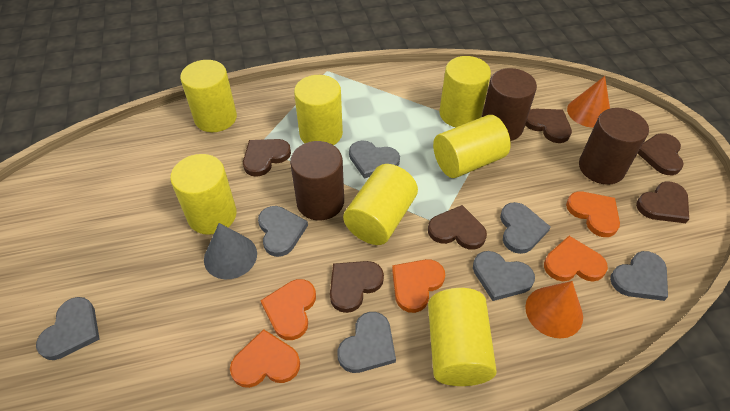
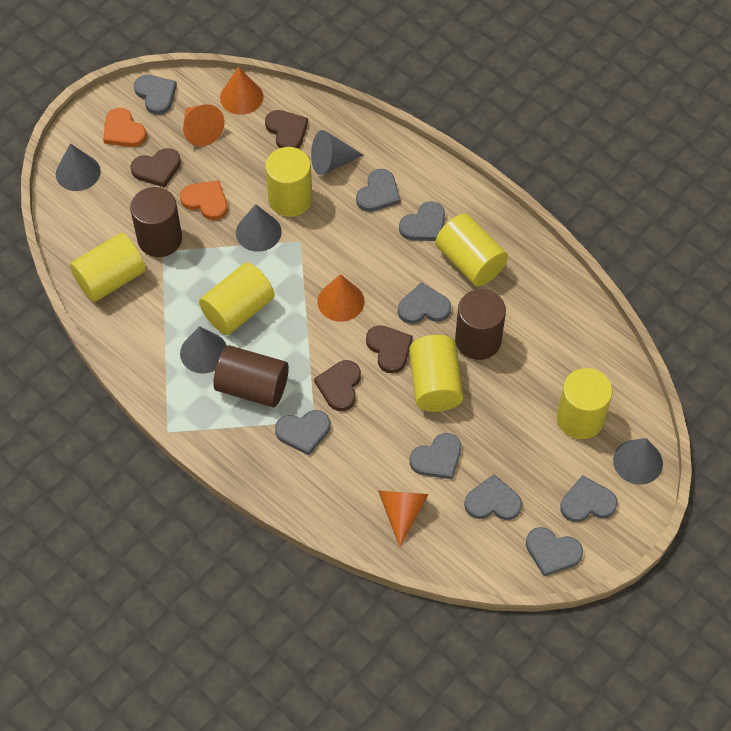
brown heart: 6 -> 4
grey cone: 1 -> 5
grey heart: 7 -> 9
orange cone: 2 -> 4
orange heart: 5 -> 2
yellow cylinder: 7 -> 6

